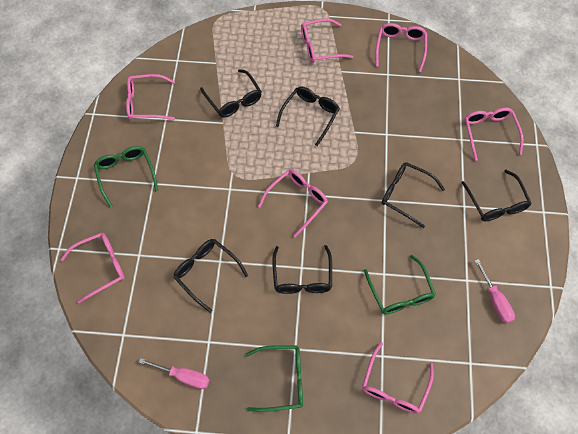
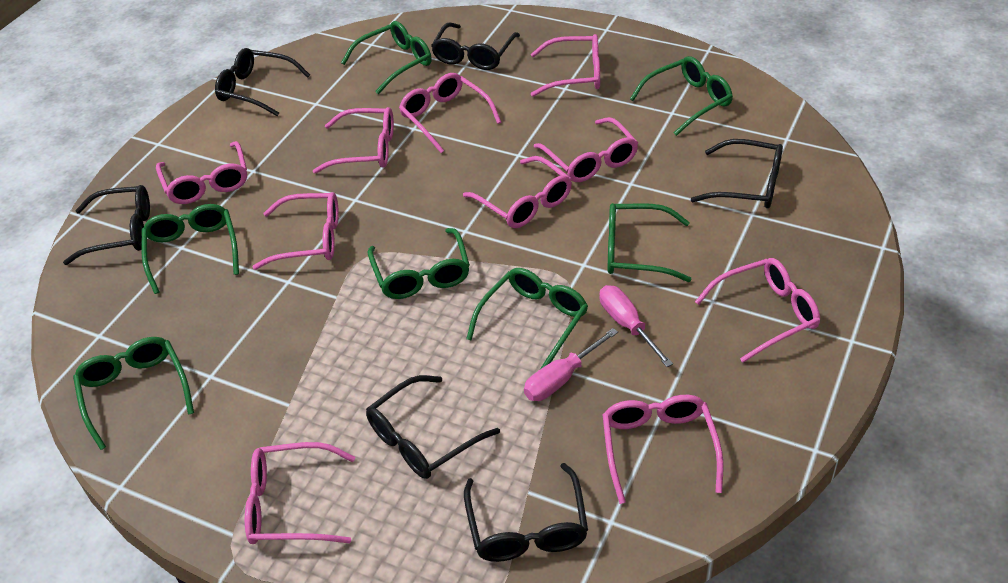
green glasses: 3 -> 7
pink glasses: 7 -> 10

